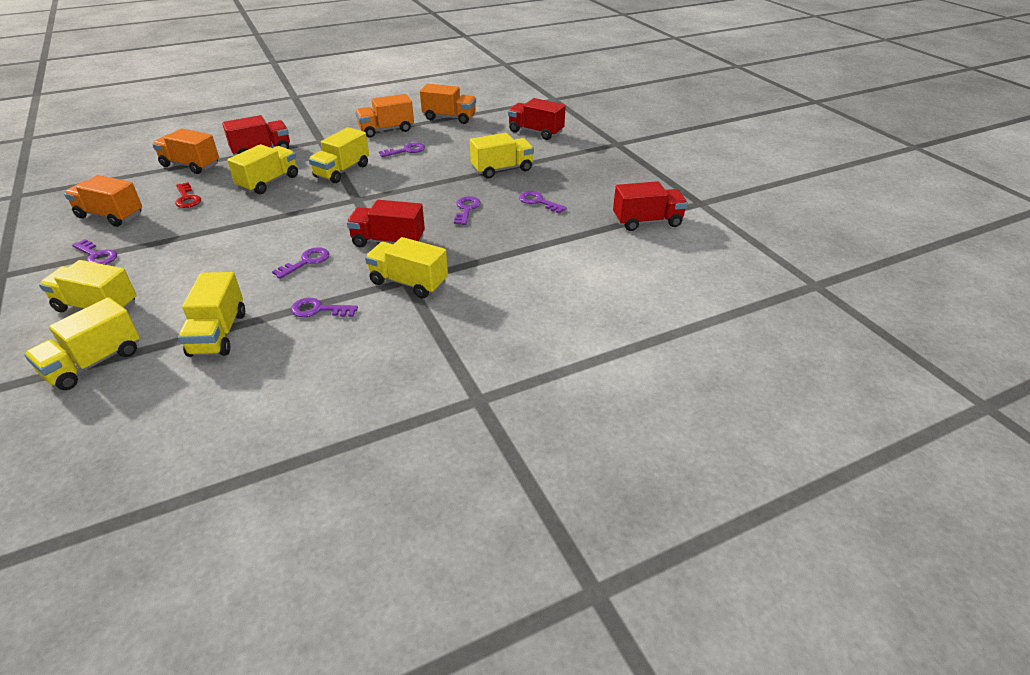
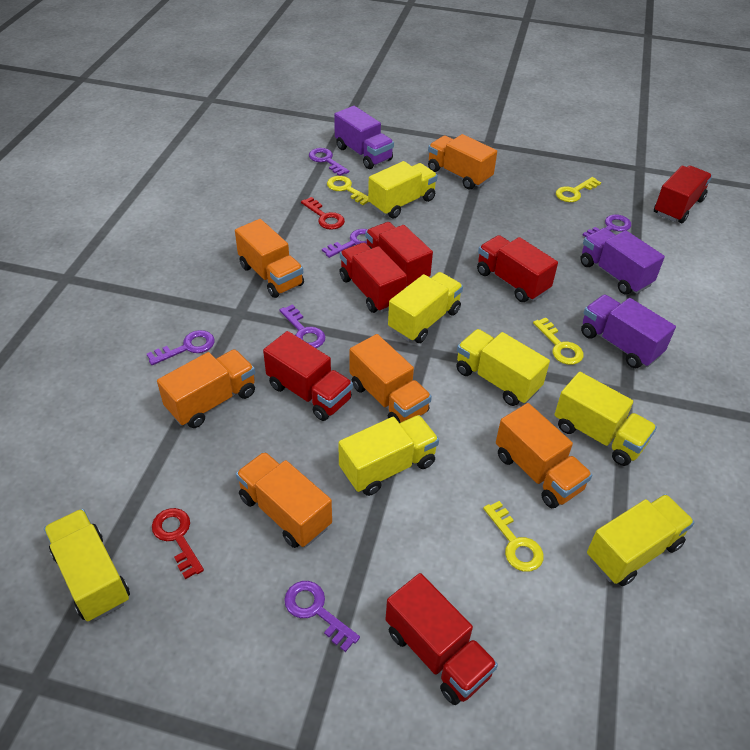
orange truck: 4 -> 6
purple truck: 0 -> 3
red key: 1 -> 2
red truck: 4 -> 6
yellow key: 0 -> 4

